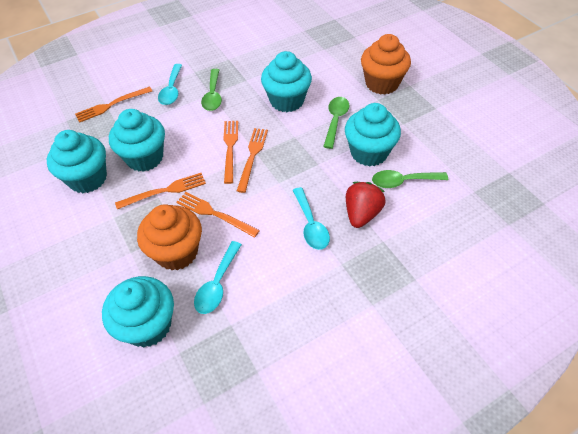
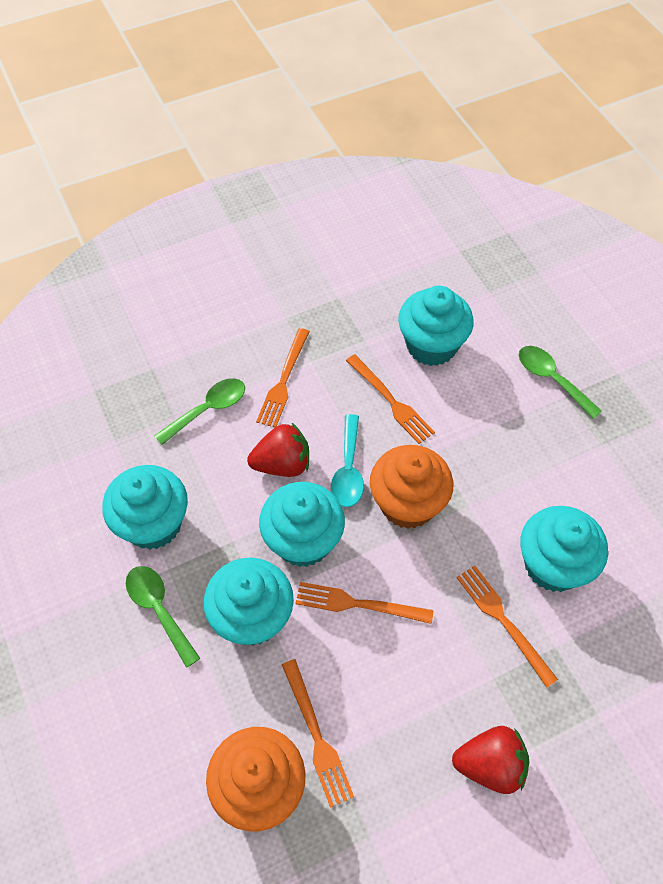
red strawberry: 1 -> 2
turquoise spoon: 3 -> 1

